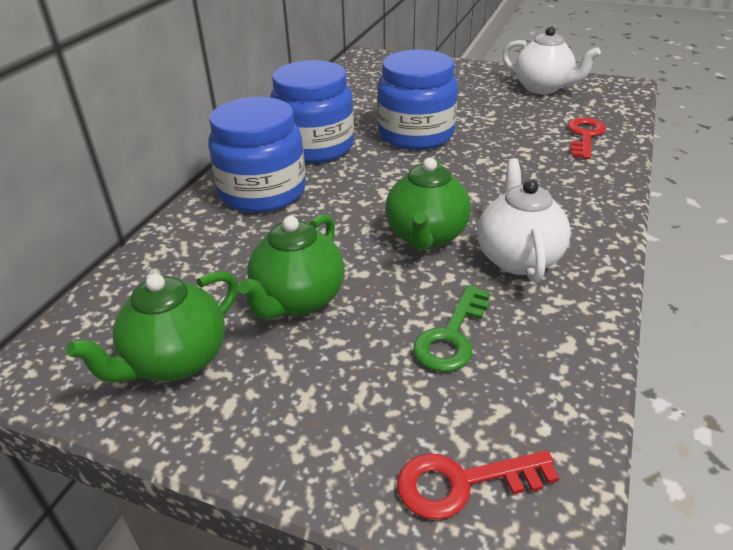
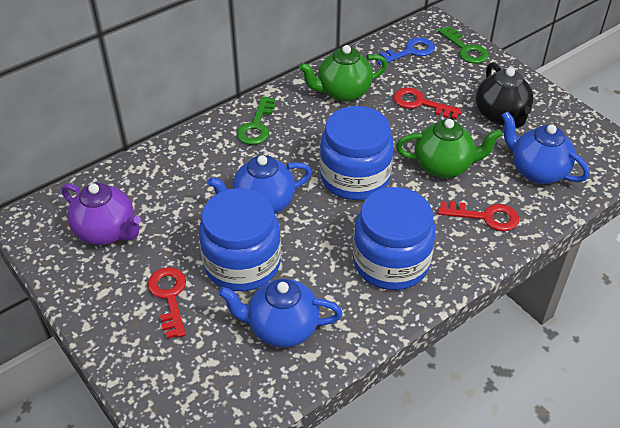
black teapot: 0 -> 1
blue key: 0 -> 1
blue teapot: 0 -> 3
green key: 1 -> 2
green teapot: 3 -> 2
purple teapot: 0 -> 1
red key: 2 -> 3
white teapot: 2 -> 0

